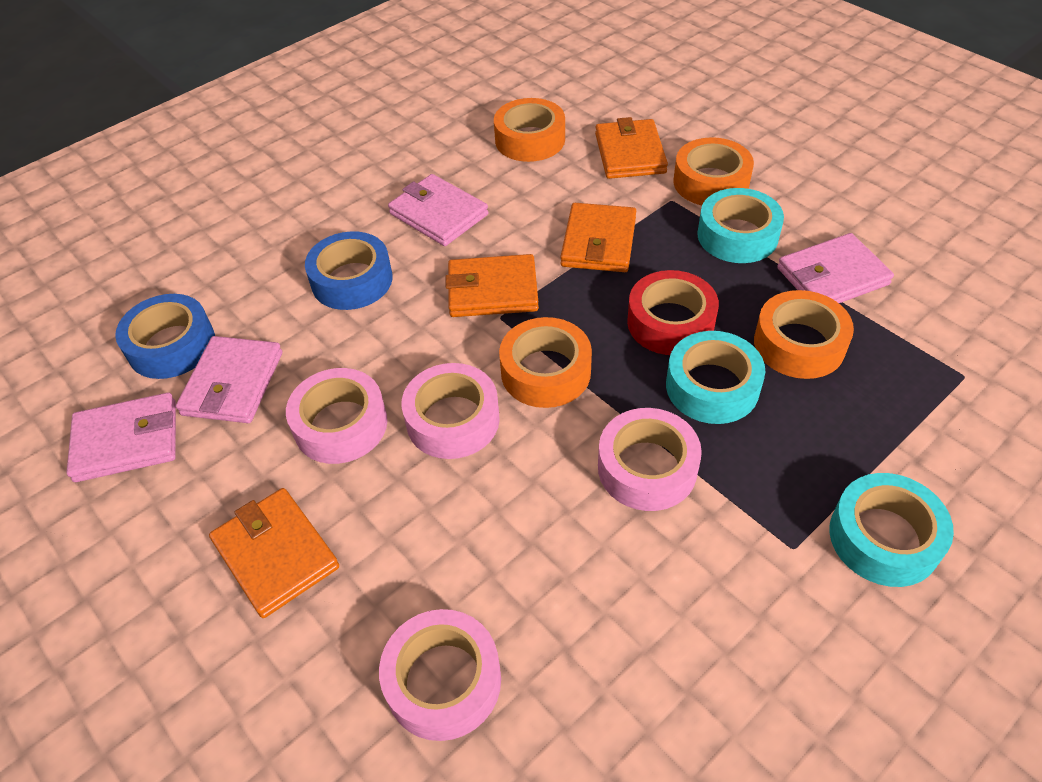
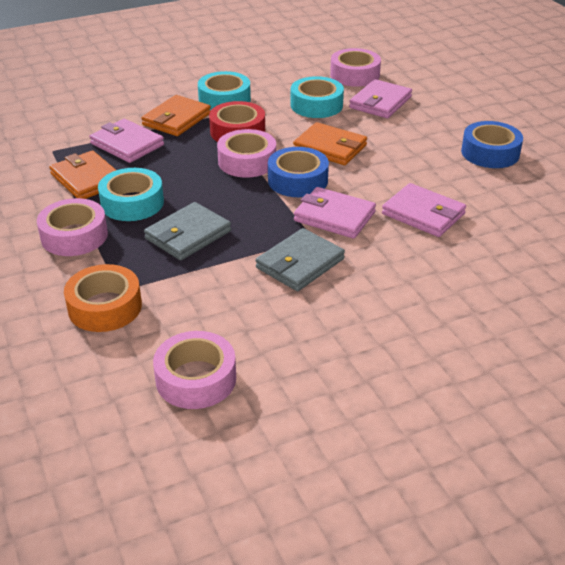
grey wallet: 0 -> 2
orange tape: 4 -> 1
orange wallet: 4 -> 3

